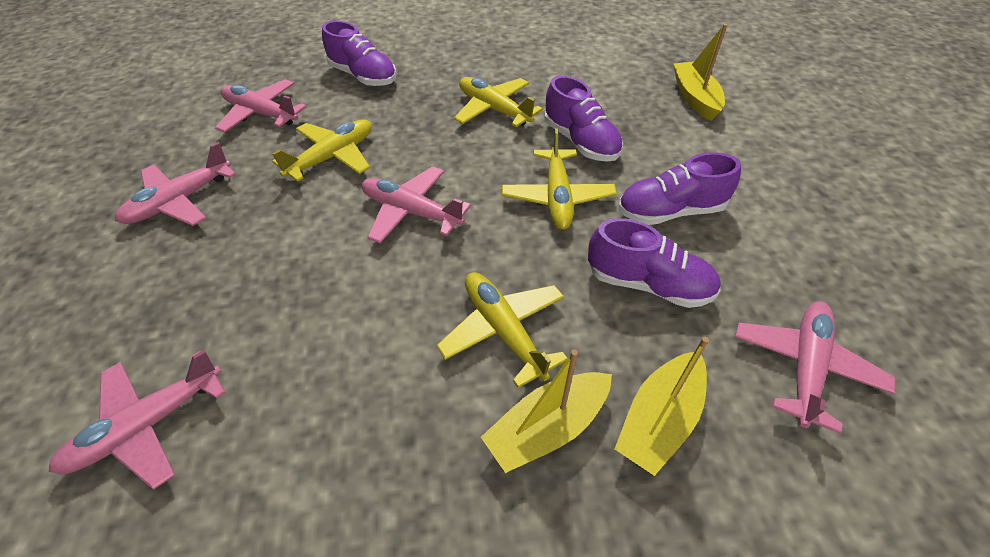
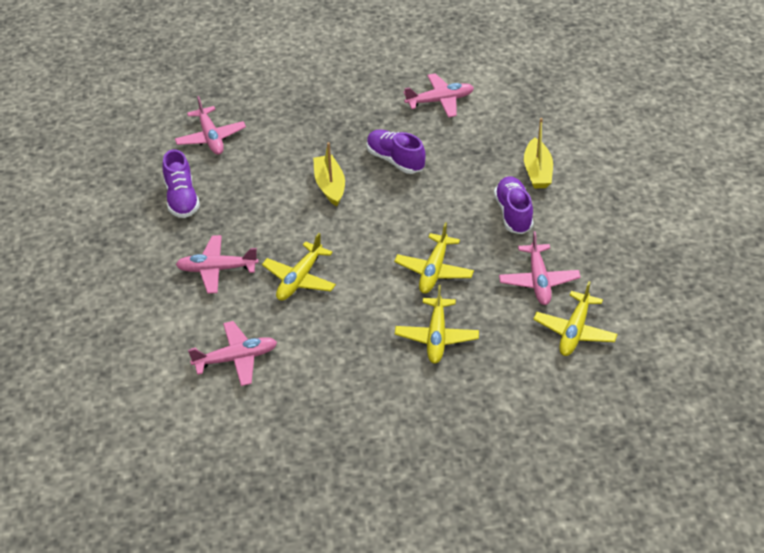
purple shoe: 4 -> 3
yellow boat: 3 -> 2

